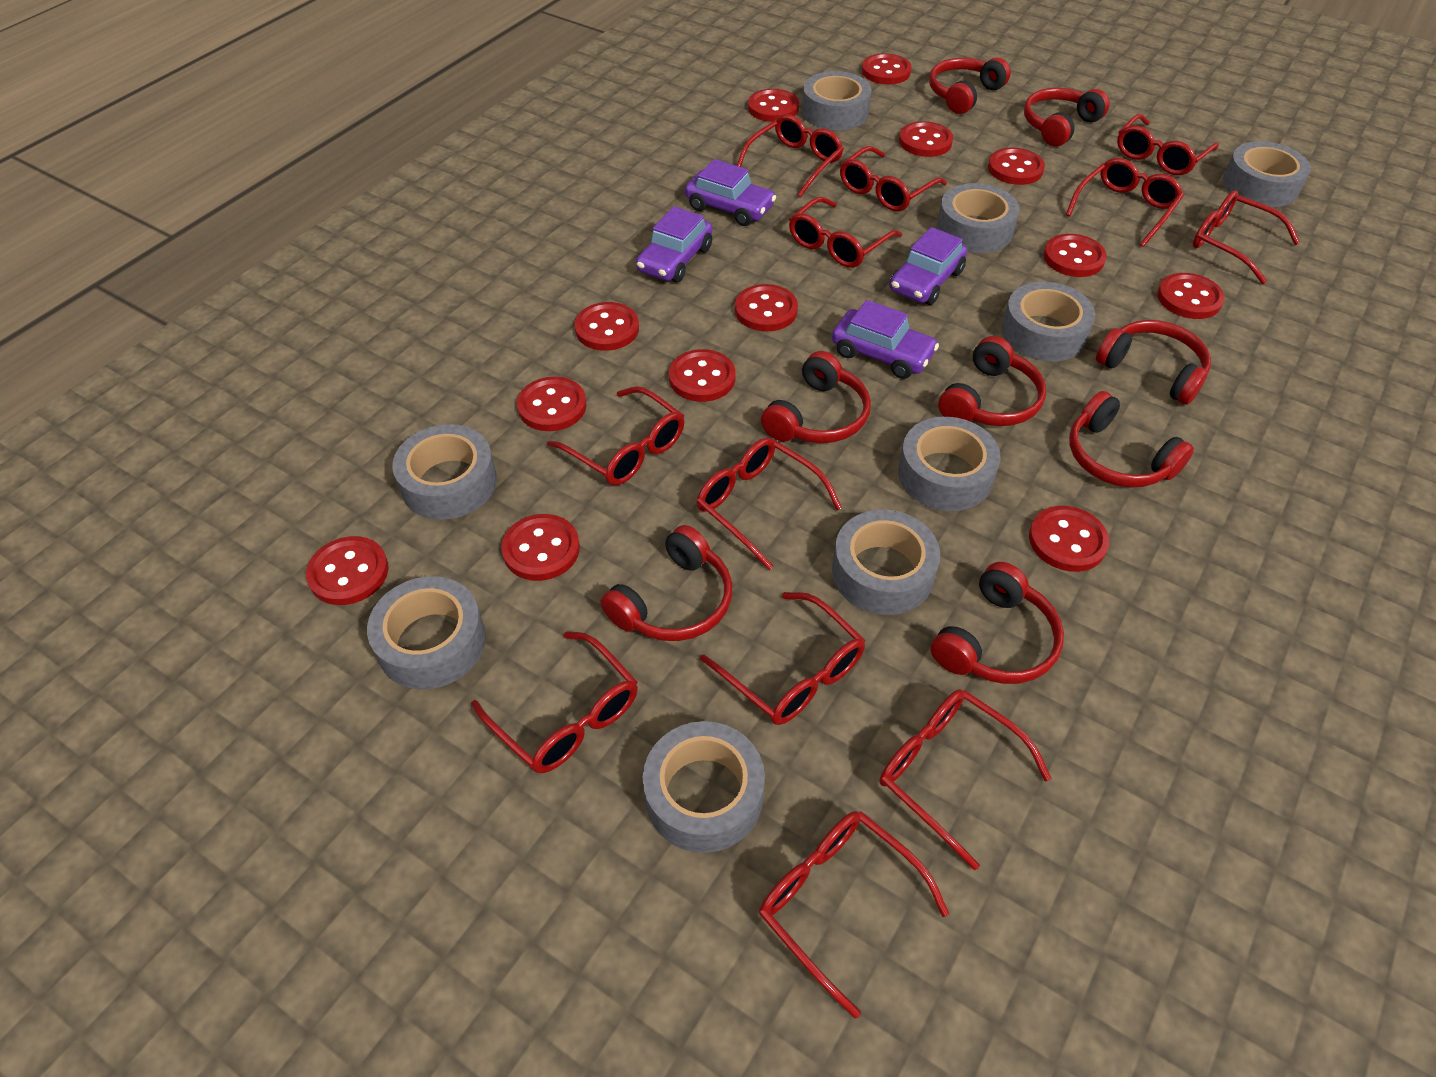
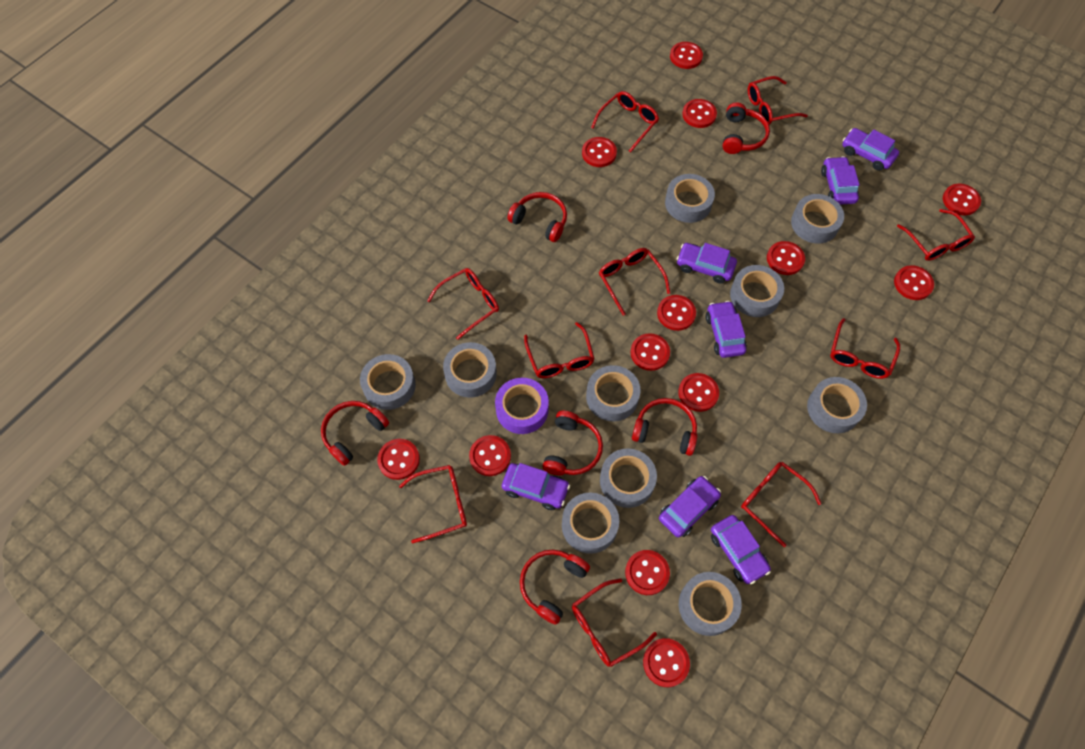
grey tape: 9 -> 10
purple car: 4 -> 7
purple tape: 0 -> 1
red glasses: 12 -> 10
red headphones: 8 -> 6

